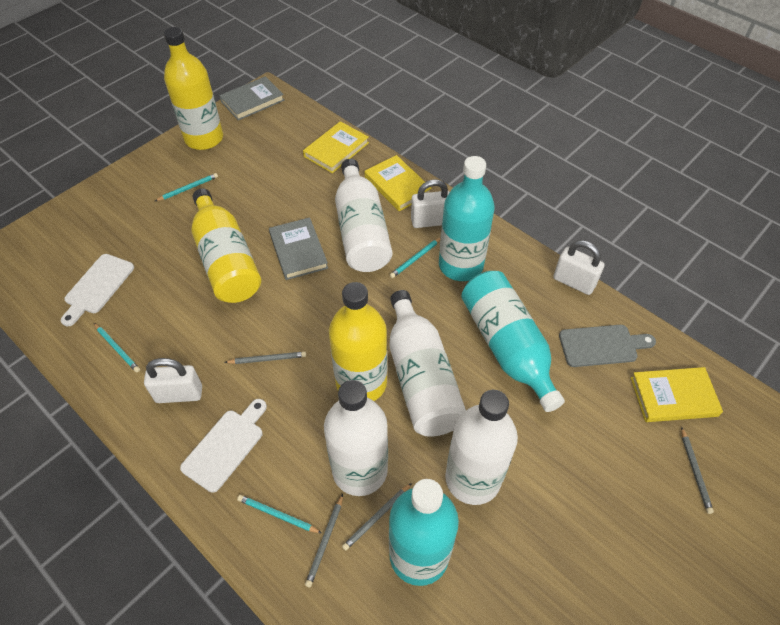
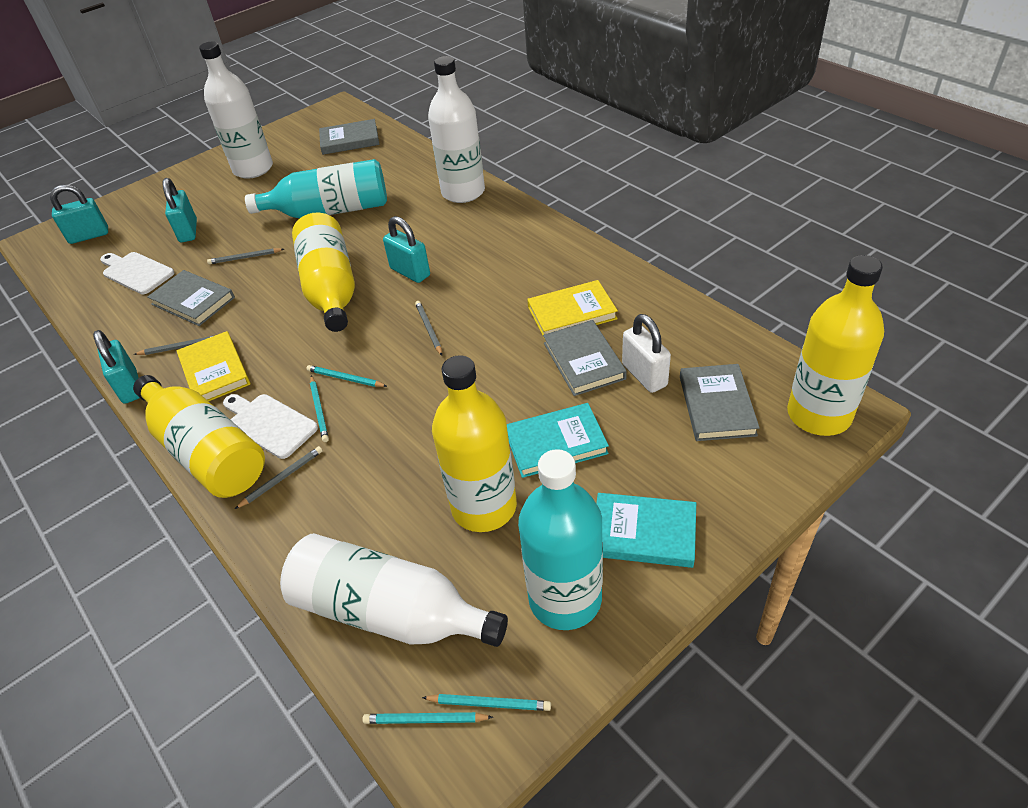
grey book: 2 -> 4
grey cutting board: 1 -> 0
turquoise book: 0 -> 2
turquoise bottle: 3 -> 2
turquoise padlock: 0 -> 4
white bottle: 4 -> 3
white padlock: 3 -> 1
yellow book: 3 -> 2
yellow bottle: 3 -> 4

